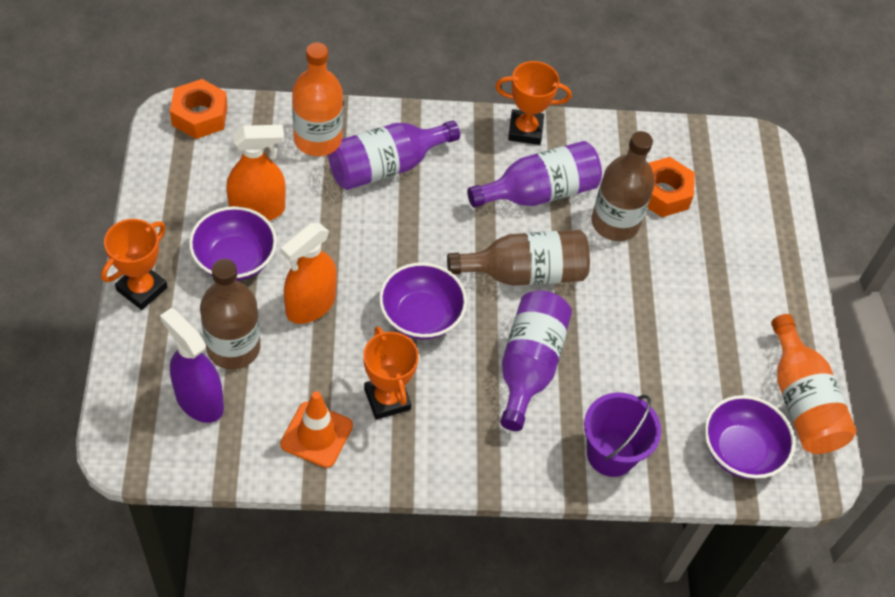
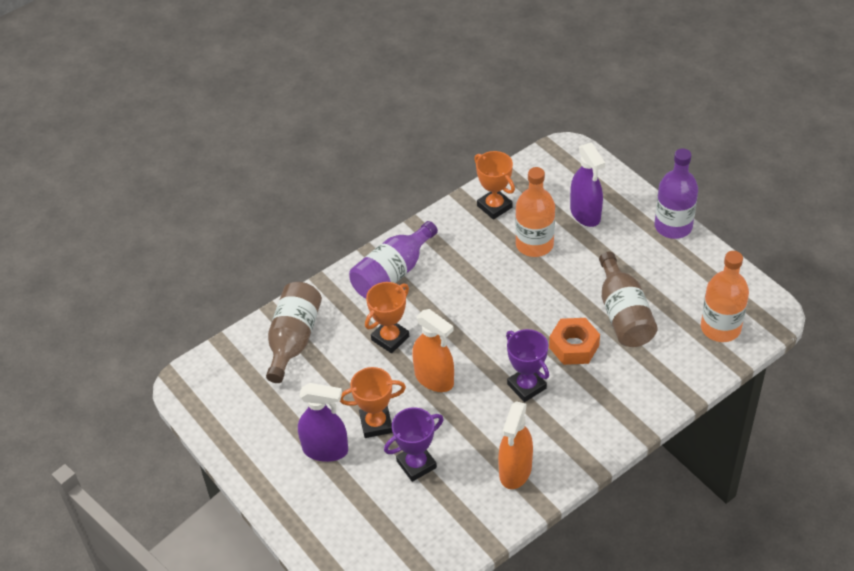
brown bottle: 3 -> 2
orange nut: 2 -> 1
orange traffic cone: 1 -> 0
purple bottle: 3 -> 2
purple bowl: 3 -> 0
purple bucket: 1 -> 0
purple spray bottle: 1 -> 2
purple trophy: 0 -> 2

